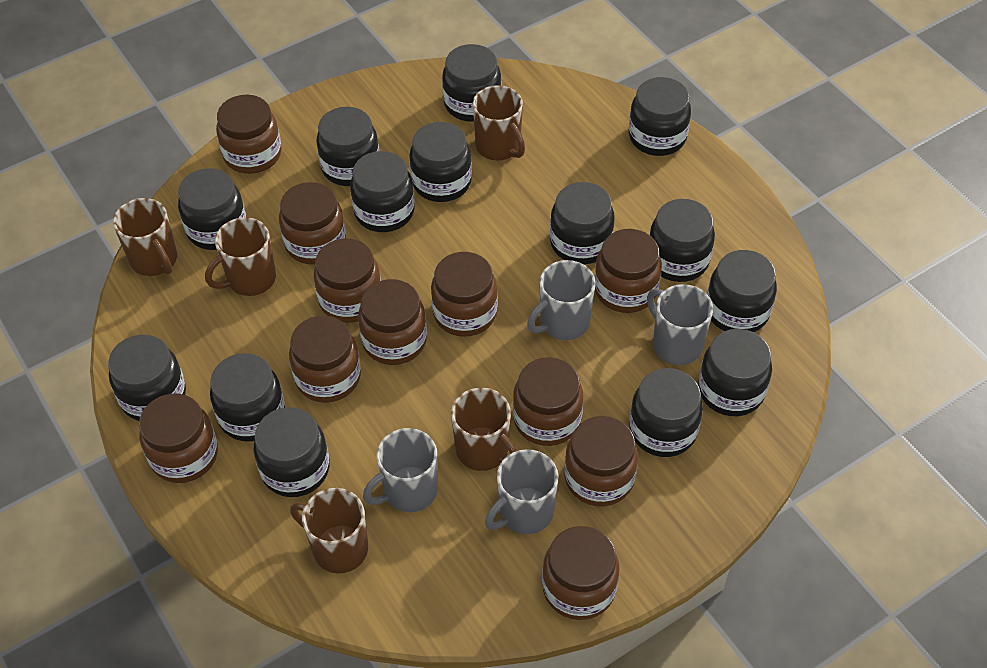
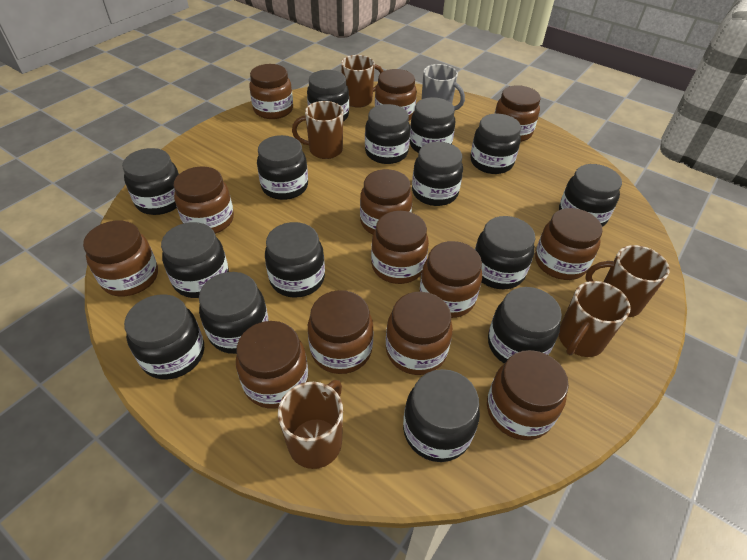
black jar: 14 -> 15
brown jar: 11 -> 13
grey mug: 4 -> 1

